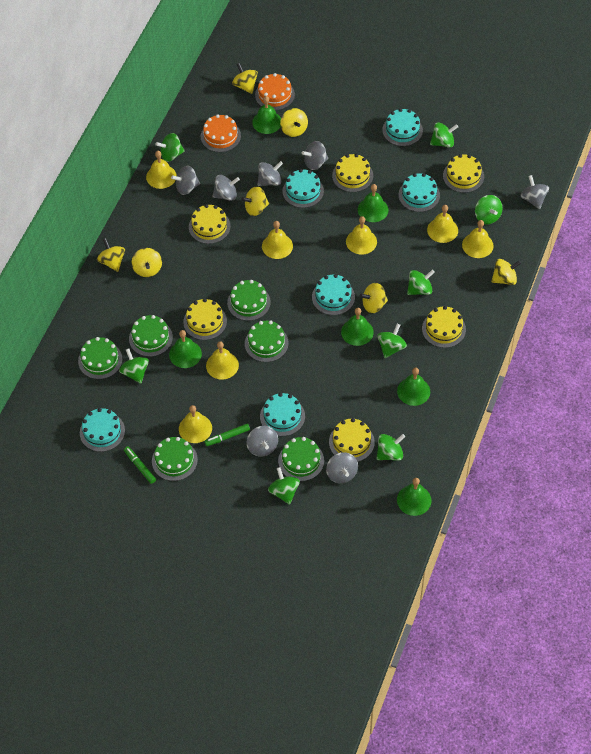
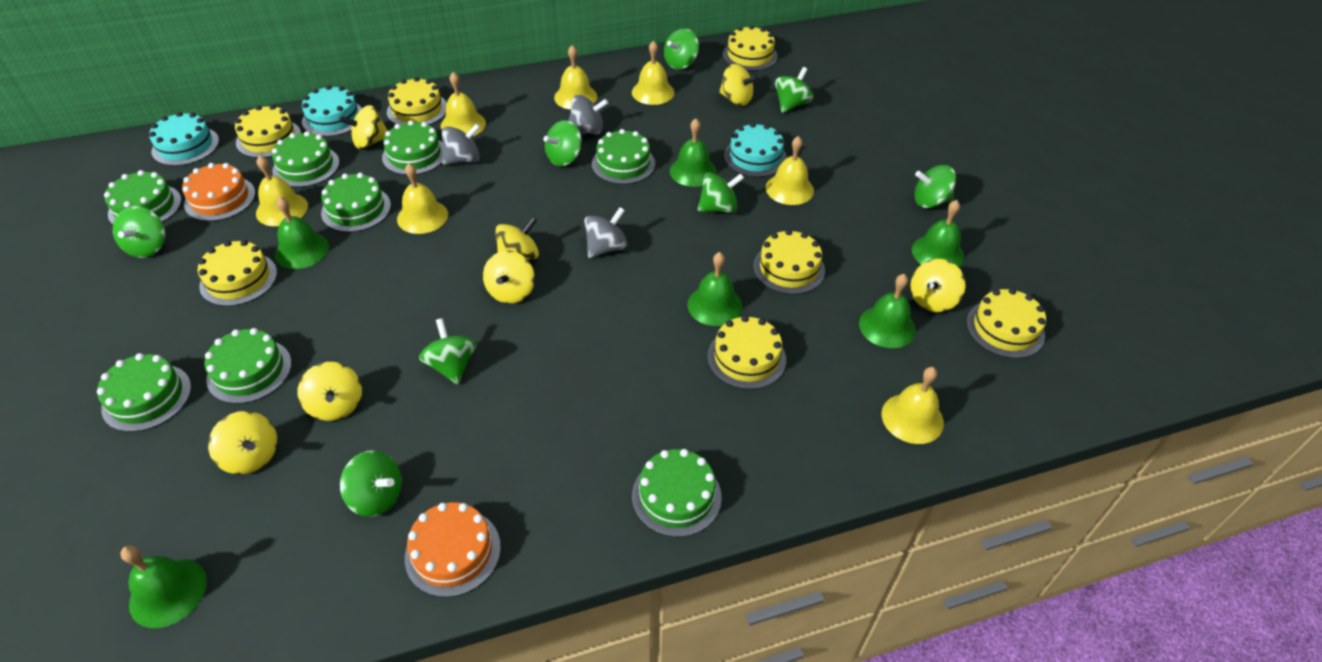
green cake: 6 -> 8
green marker: 2 -> 0
grey spinning top: 7 -> 3
turquoise cake: 6 -> 3
yellow cake: 6 -> 7

